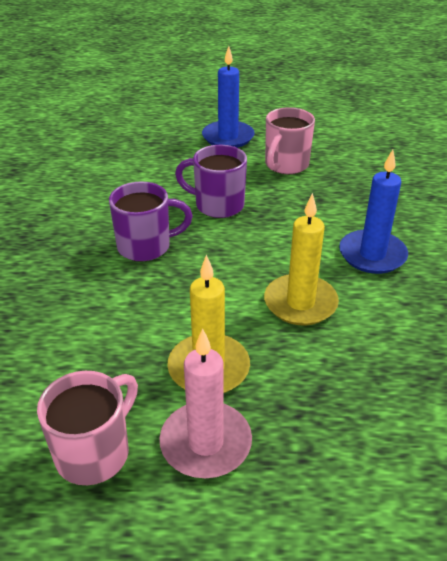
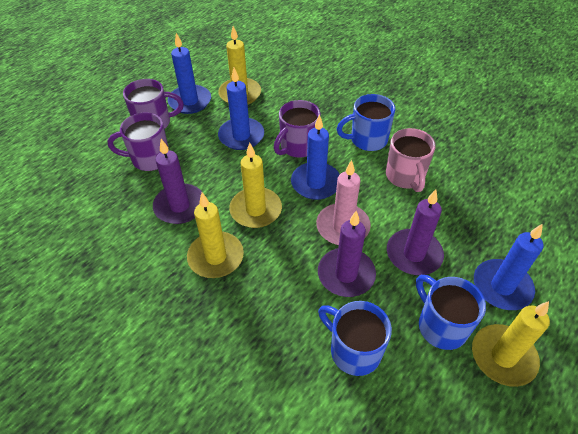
blue candle: 2 -> 4
blue mug: 0 -> 3
pink mug: 2 -> 1
purple candle: 0 -> 3
purple mug: 2 -> 3
yellow candle: 2 -> 4

